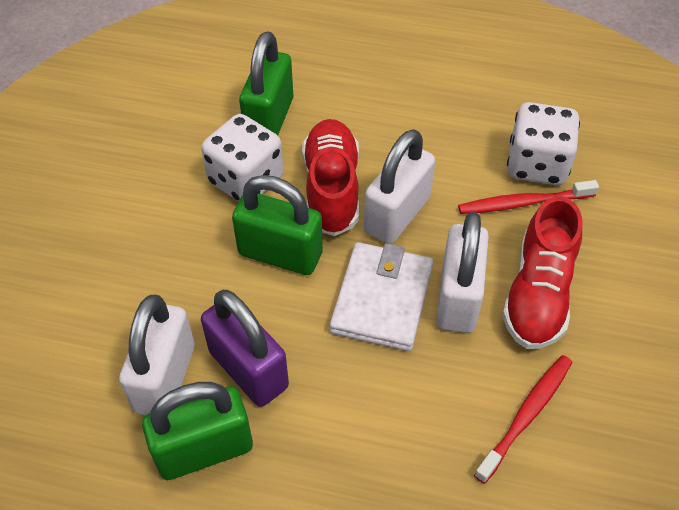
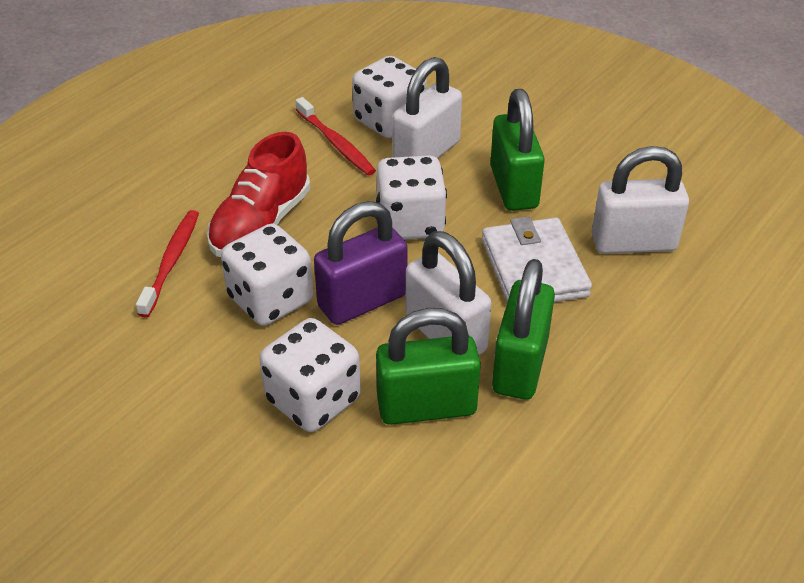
red shoe: 2 -> 1
white dice: 2 -> 4

